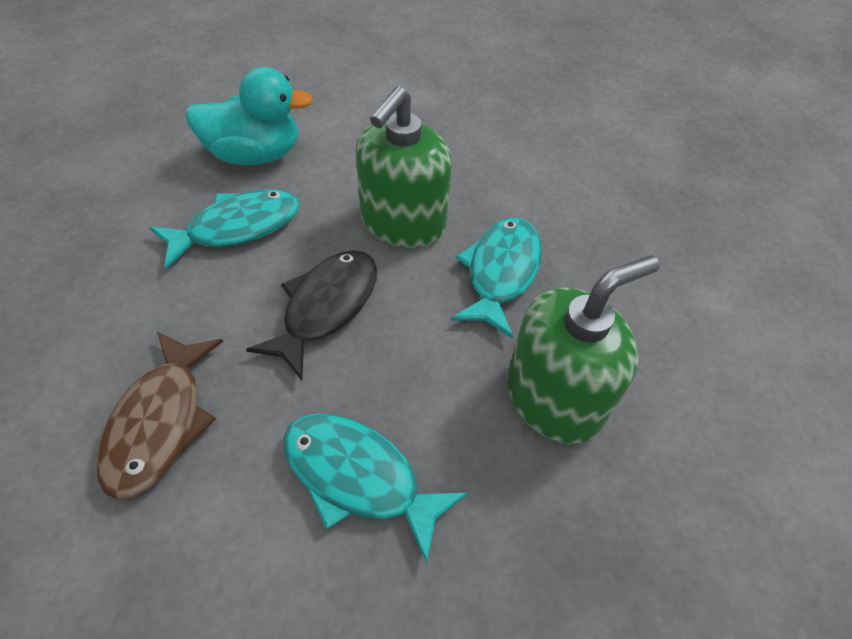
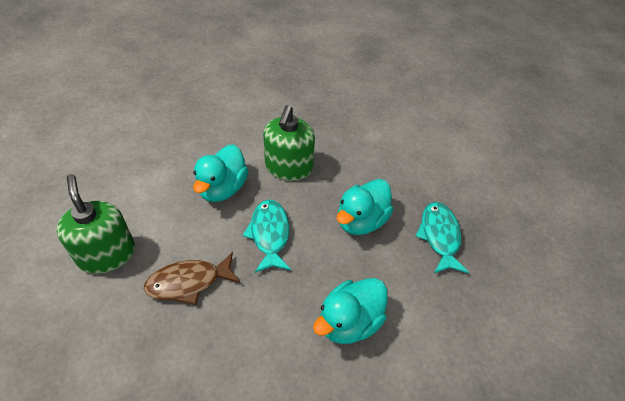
black fish: 1 -> 0
turquoise duck: 1 -> 3
turquoise fish: 3 -> 2

